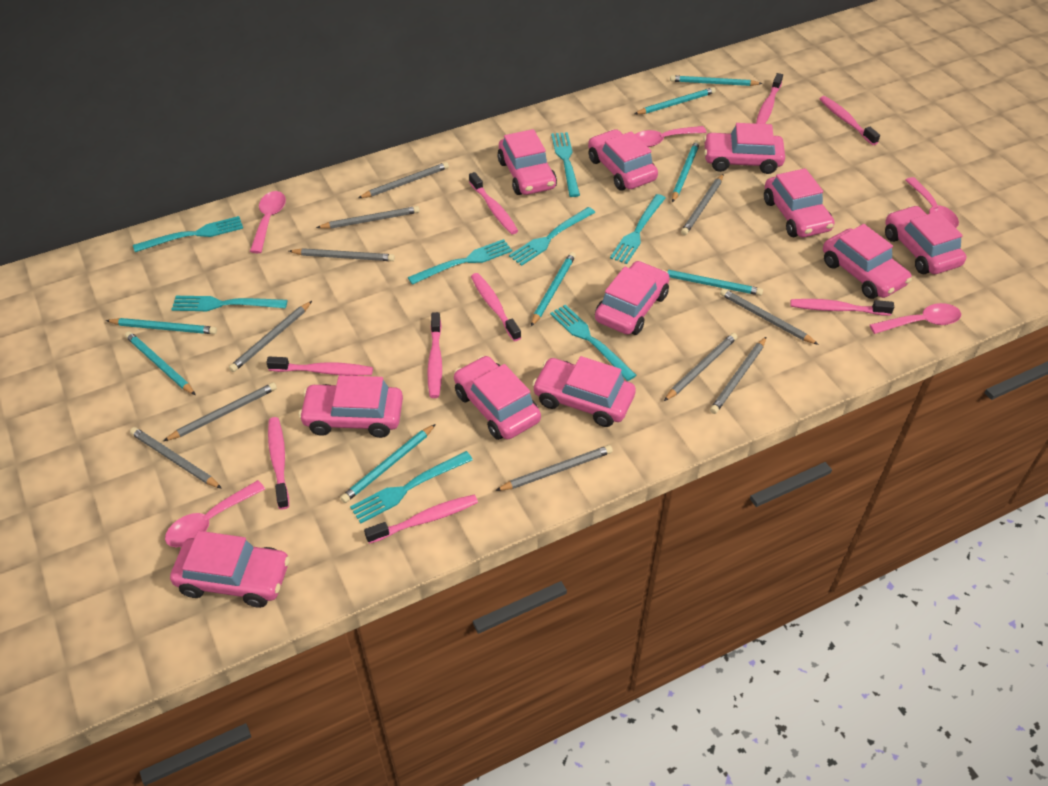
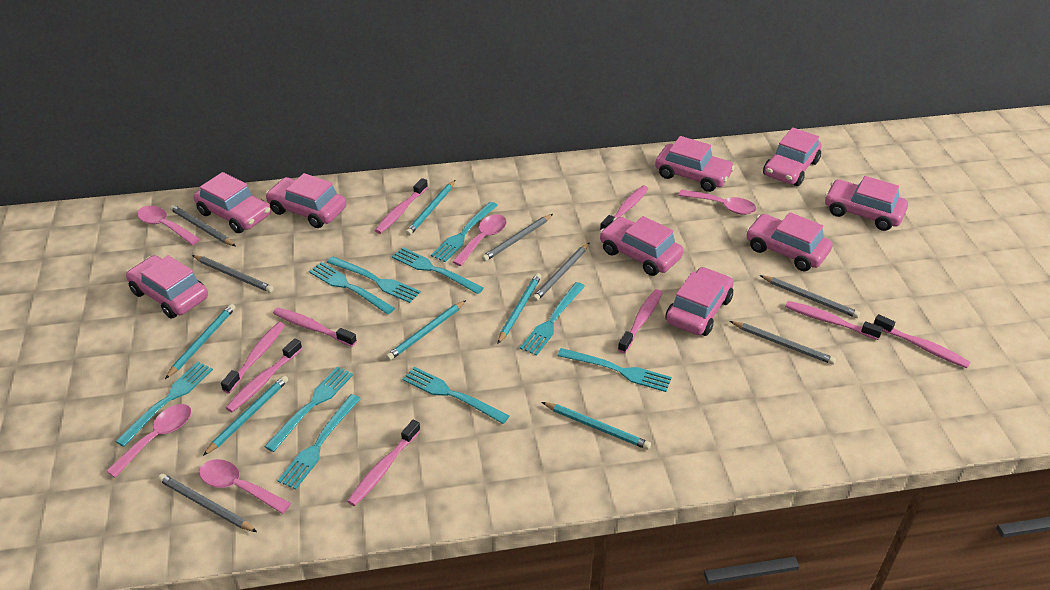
grey pencil: 11 -> 7
pink car: 11 -> 9
turquoise fork: 8 -> 10
turquoise pencil: 8 -> 6

